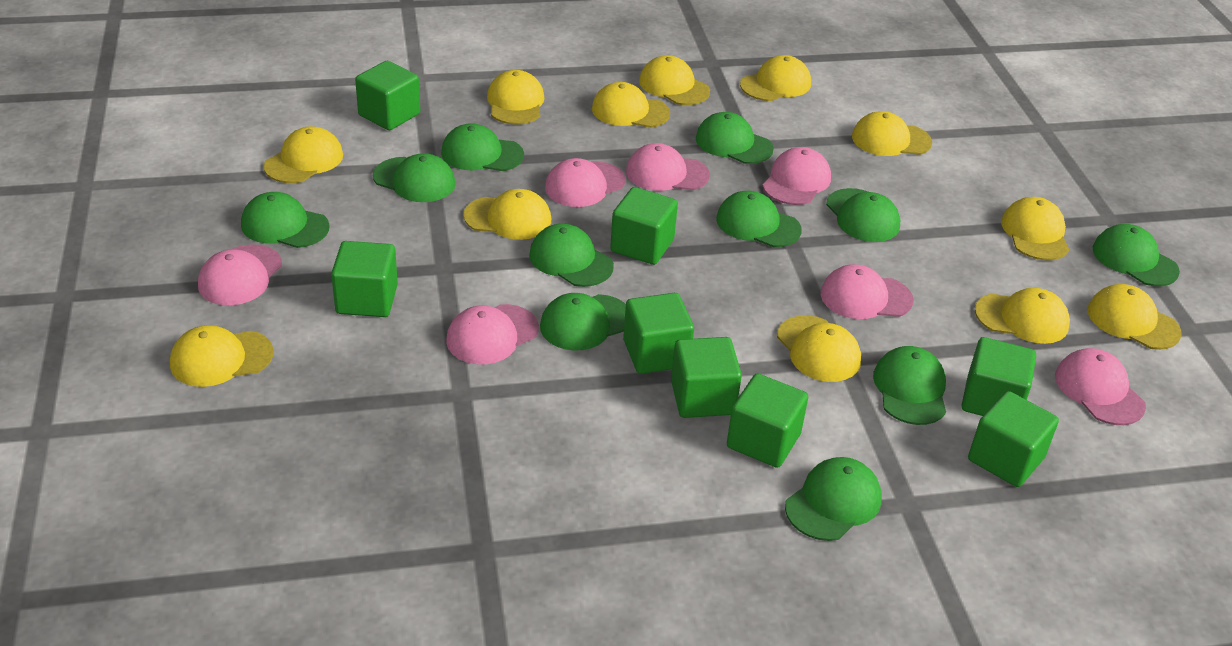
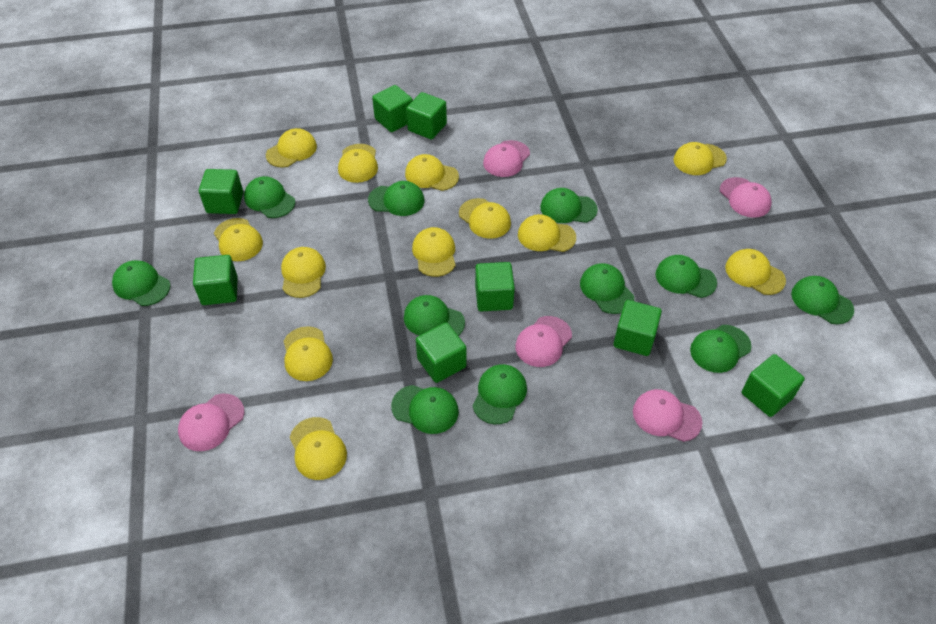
pink cap: 7 -> 5

